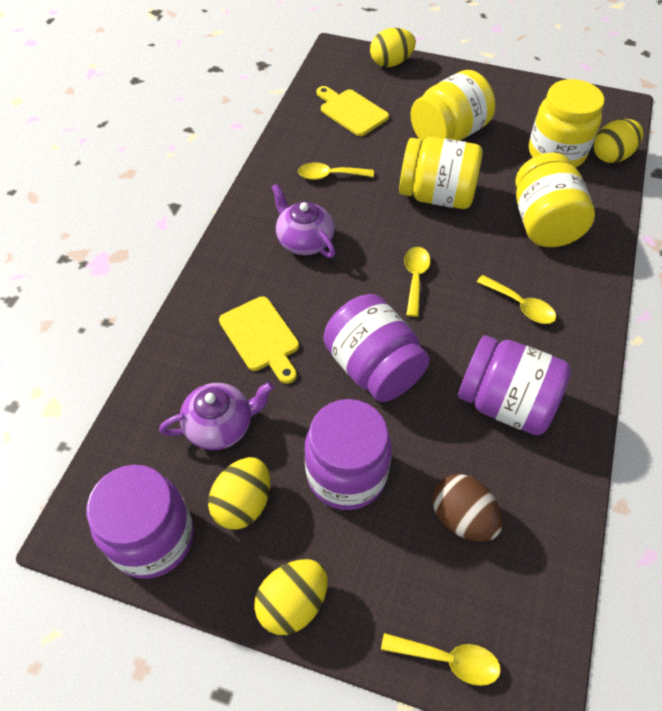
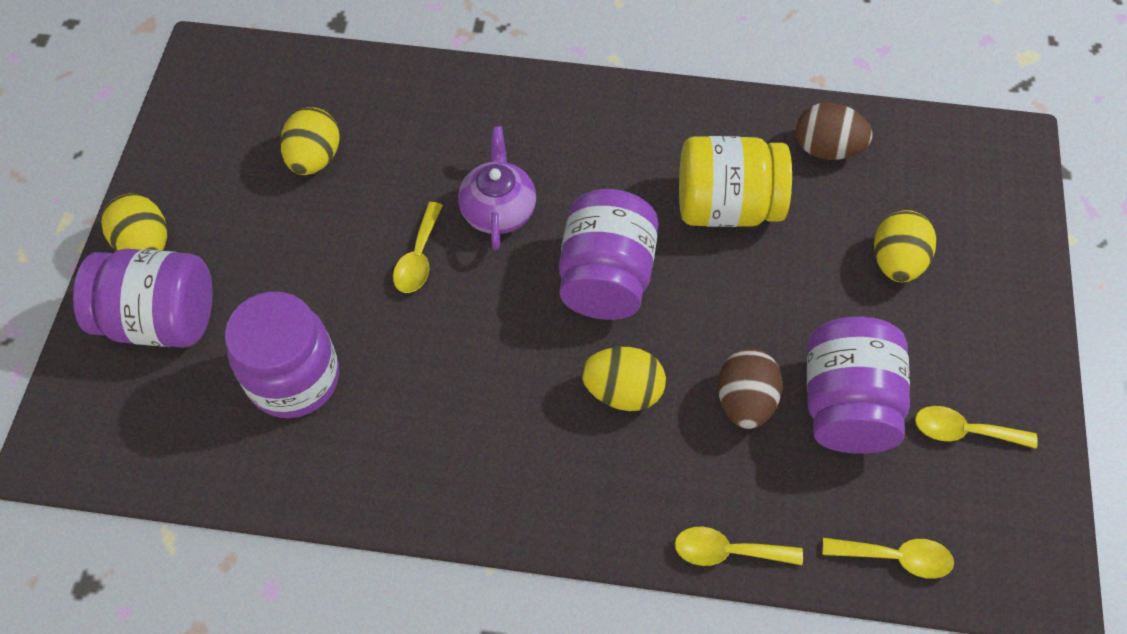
brown egg: 1 -> 2
purple teapot: 2 -> 1
yellow cutting board: 2 -> 0
yellow jar: 4 -> 1

